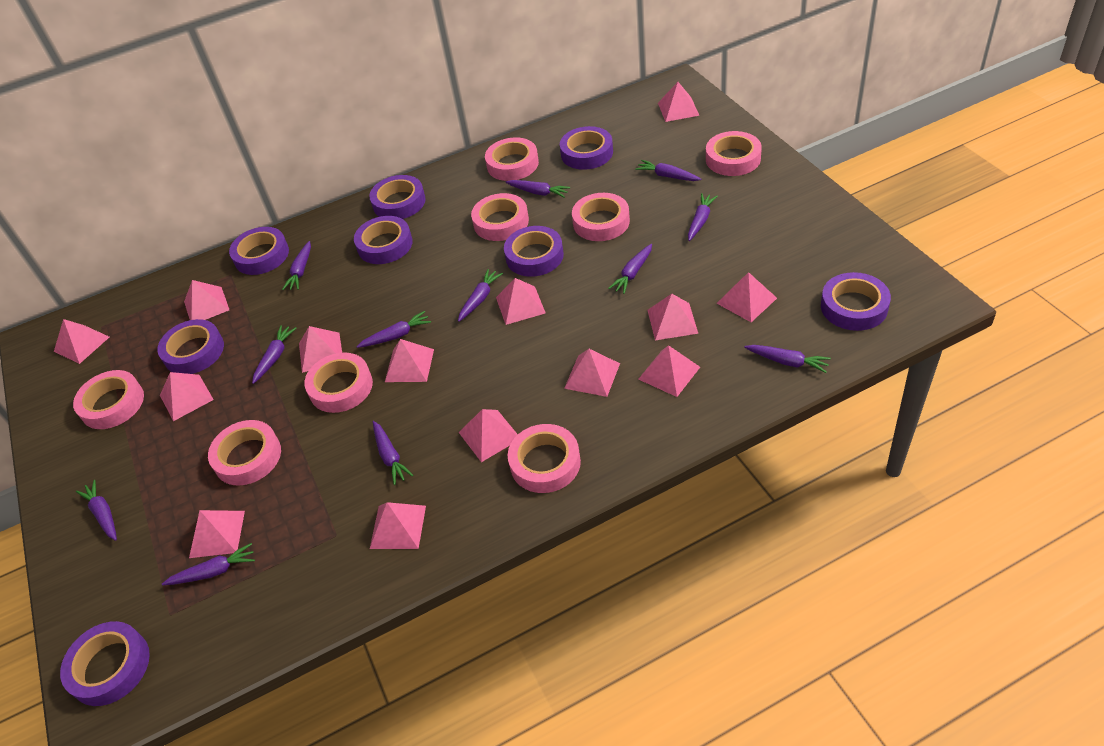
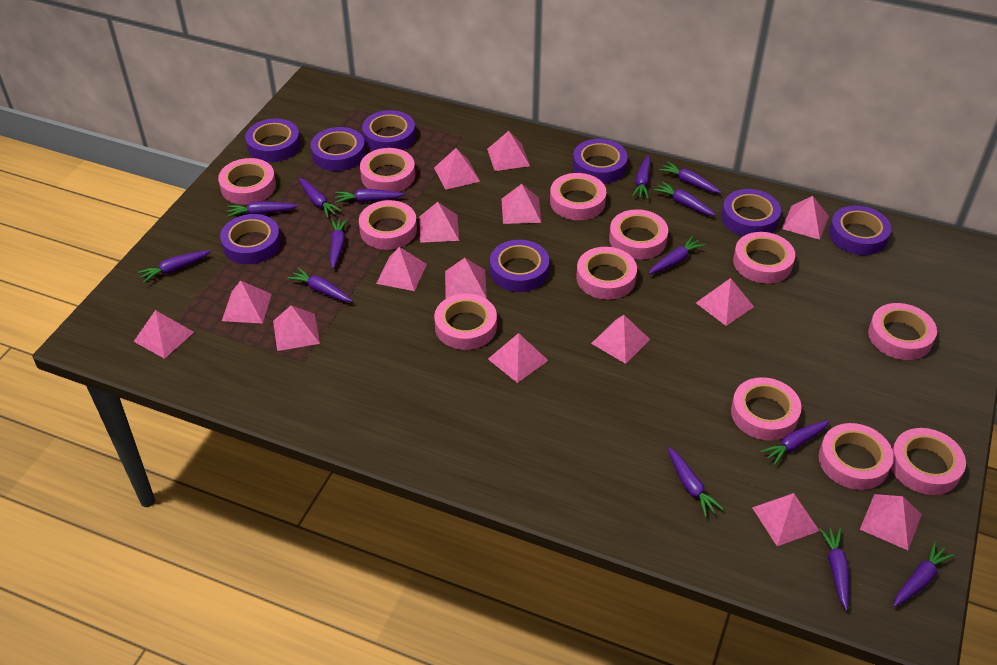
pink pyramid: 14 -> 15
pink tape: 8 -> 12
purple carrot: 12 -> 14

